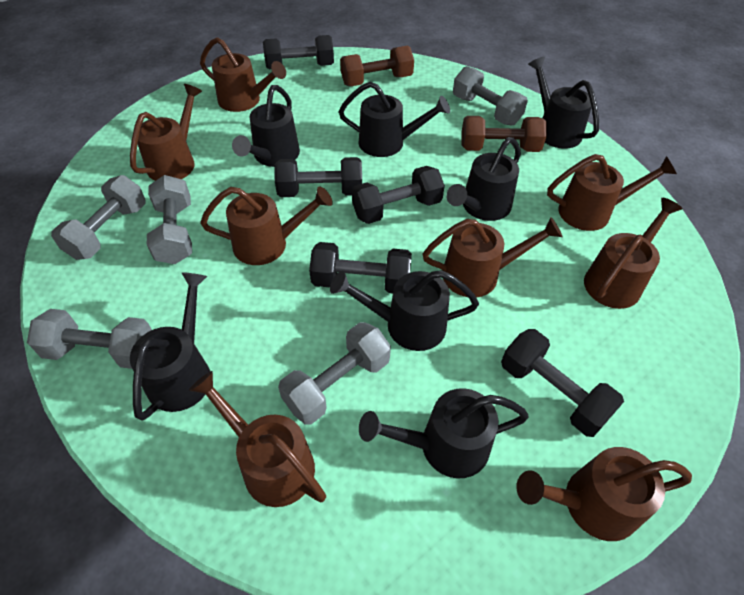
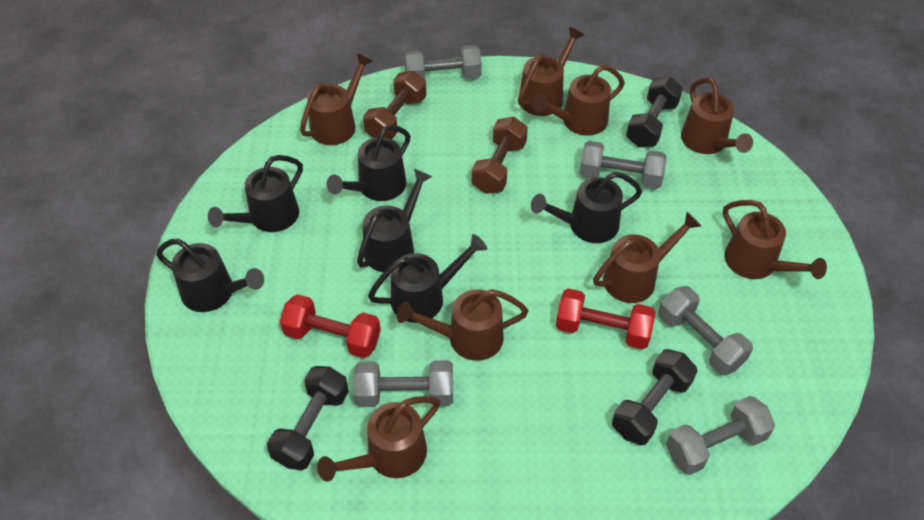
black dumbbell: 5 -> 3
black watering can: 7 -> 6
red dumbbell: 0 -> 2

